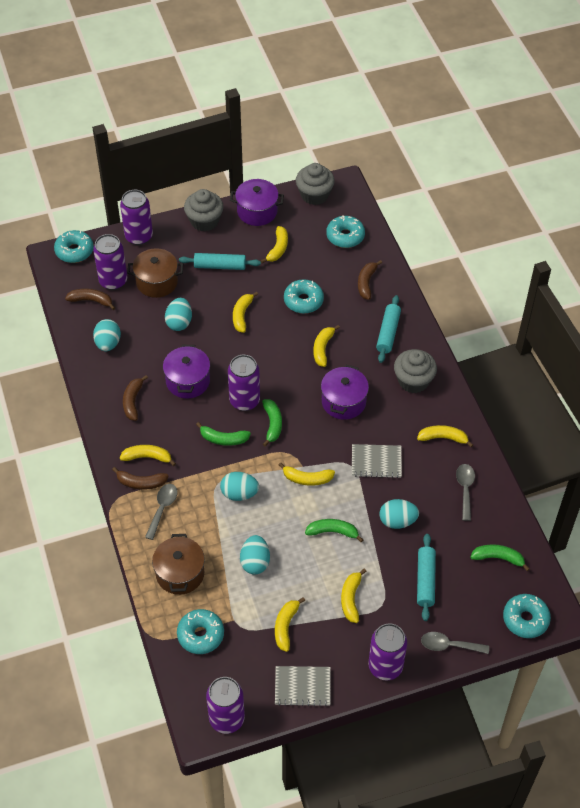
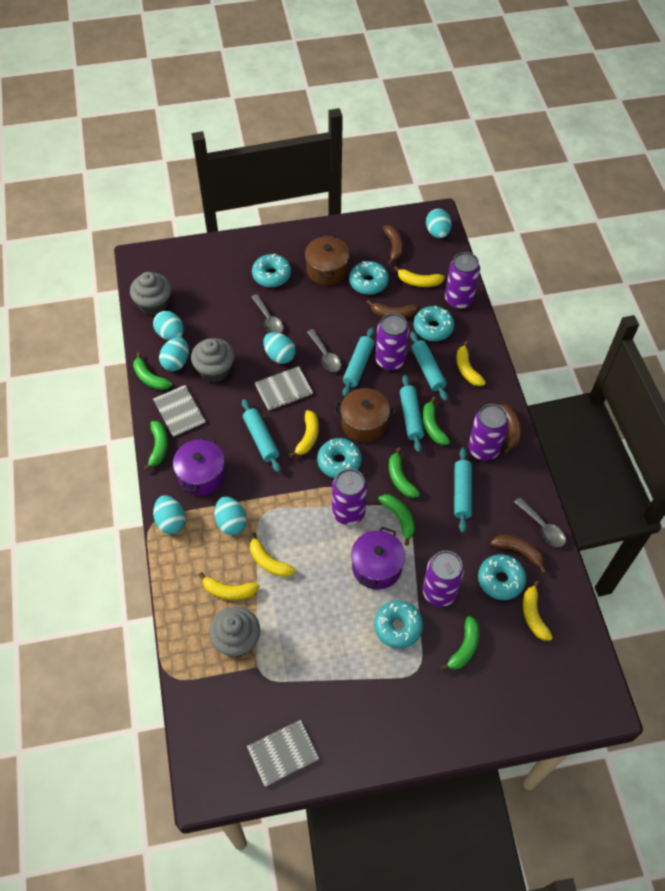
green banana: 4 -> 6
grey notebook: 2 -> 3
purple pot: 3 -> 2
turquoise donut: 5 -> 6
turquoise egg: 5 -> 6
turquoise rolling pin: 3 -> 5
yellow banana: 8 -> 6

